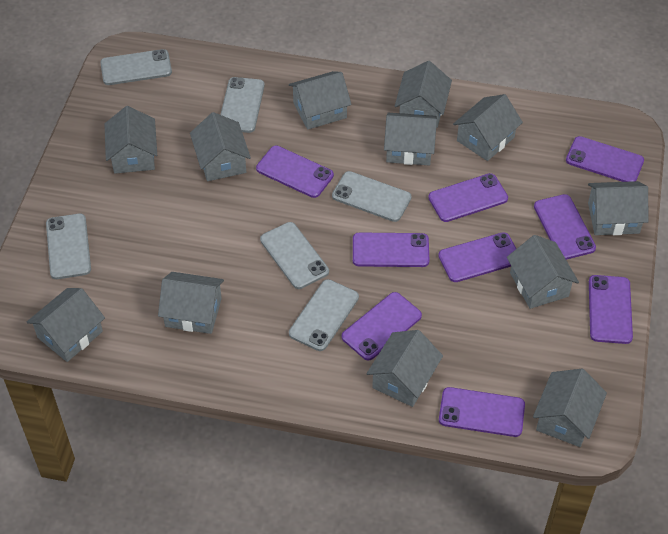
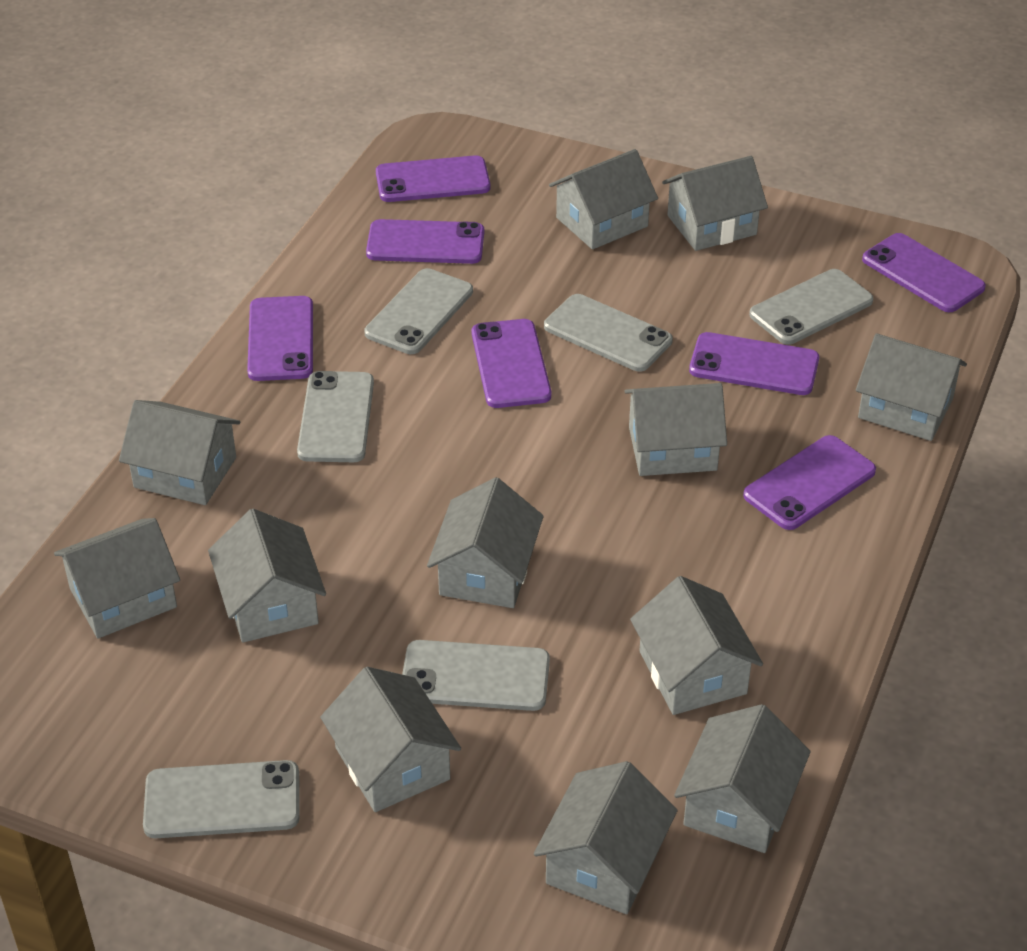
purple phone: 9 -> 7

